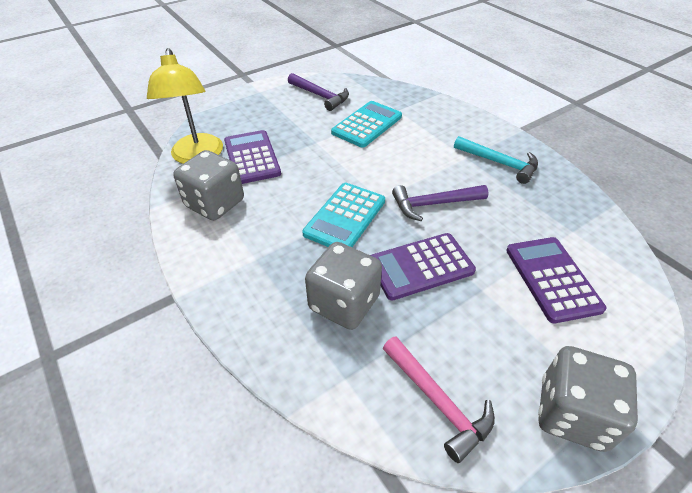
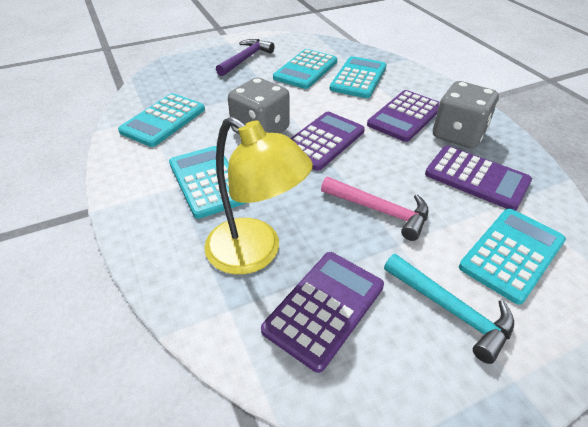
grey dice: 3 -> 2
purple calculator: 3 -> 4
purple hammer: 2 -> 1
turquoise calculator: 2 -> 5

